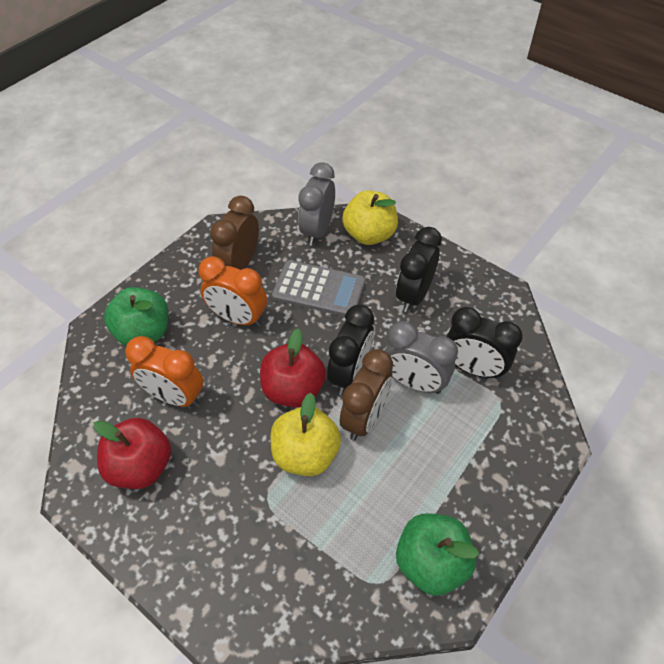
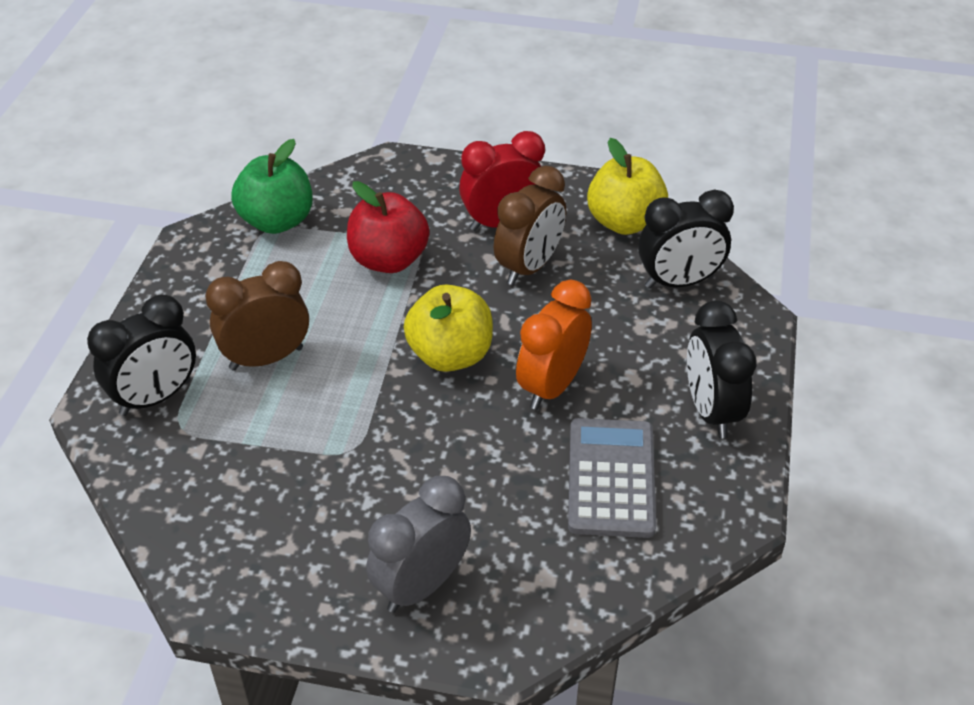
green apple: 2 -> 1
grey clock: 2 -> 1
orange clock: 2 -> 1
red apple: 2 -> 1
red clock: 0 -> 1

